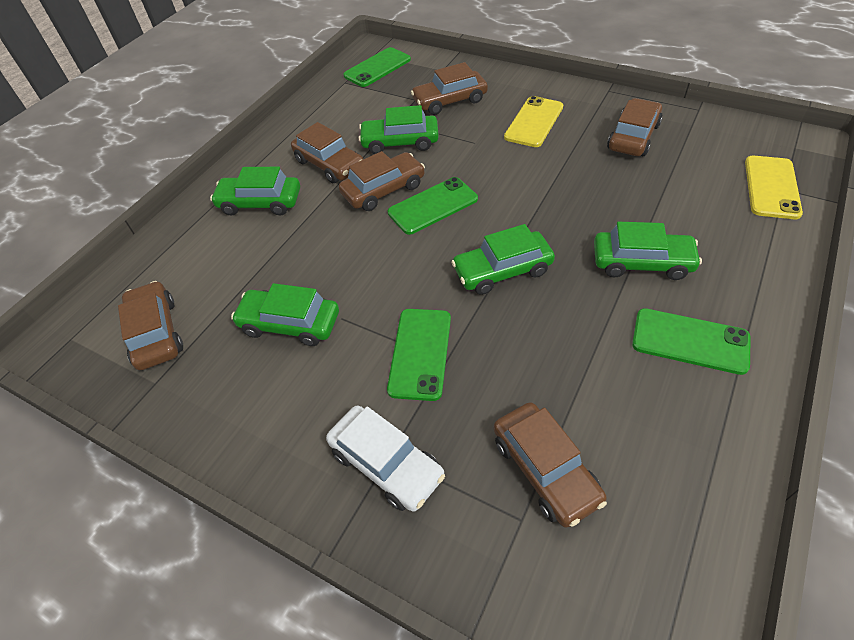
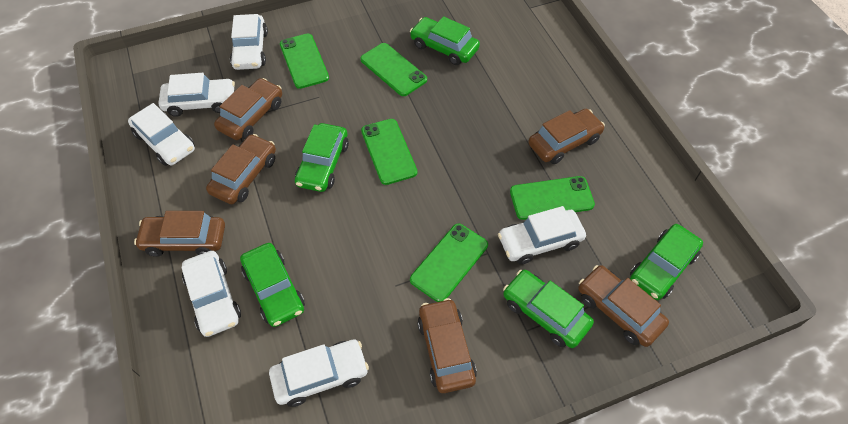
green phone: 4 -> 5
white car: 1 -> 6
yellow phone: 2 -> 0

